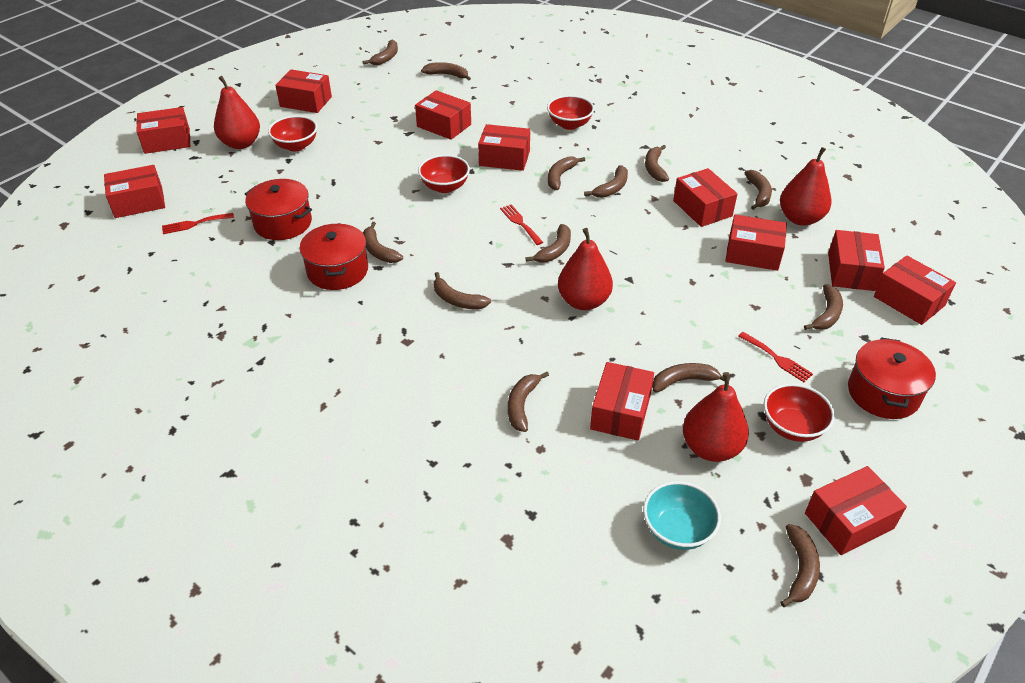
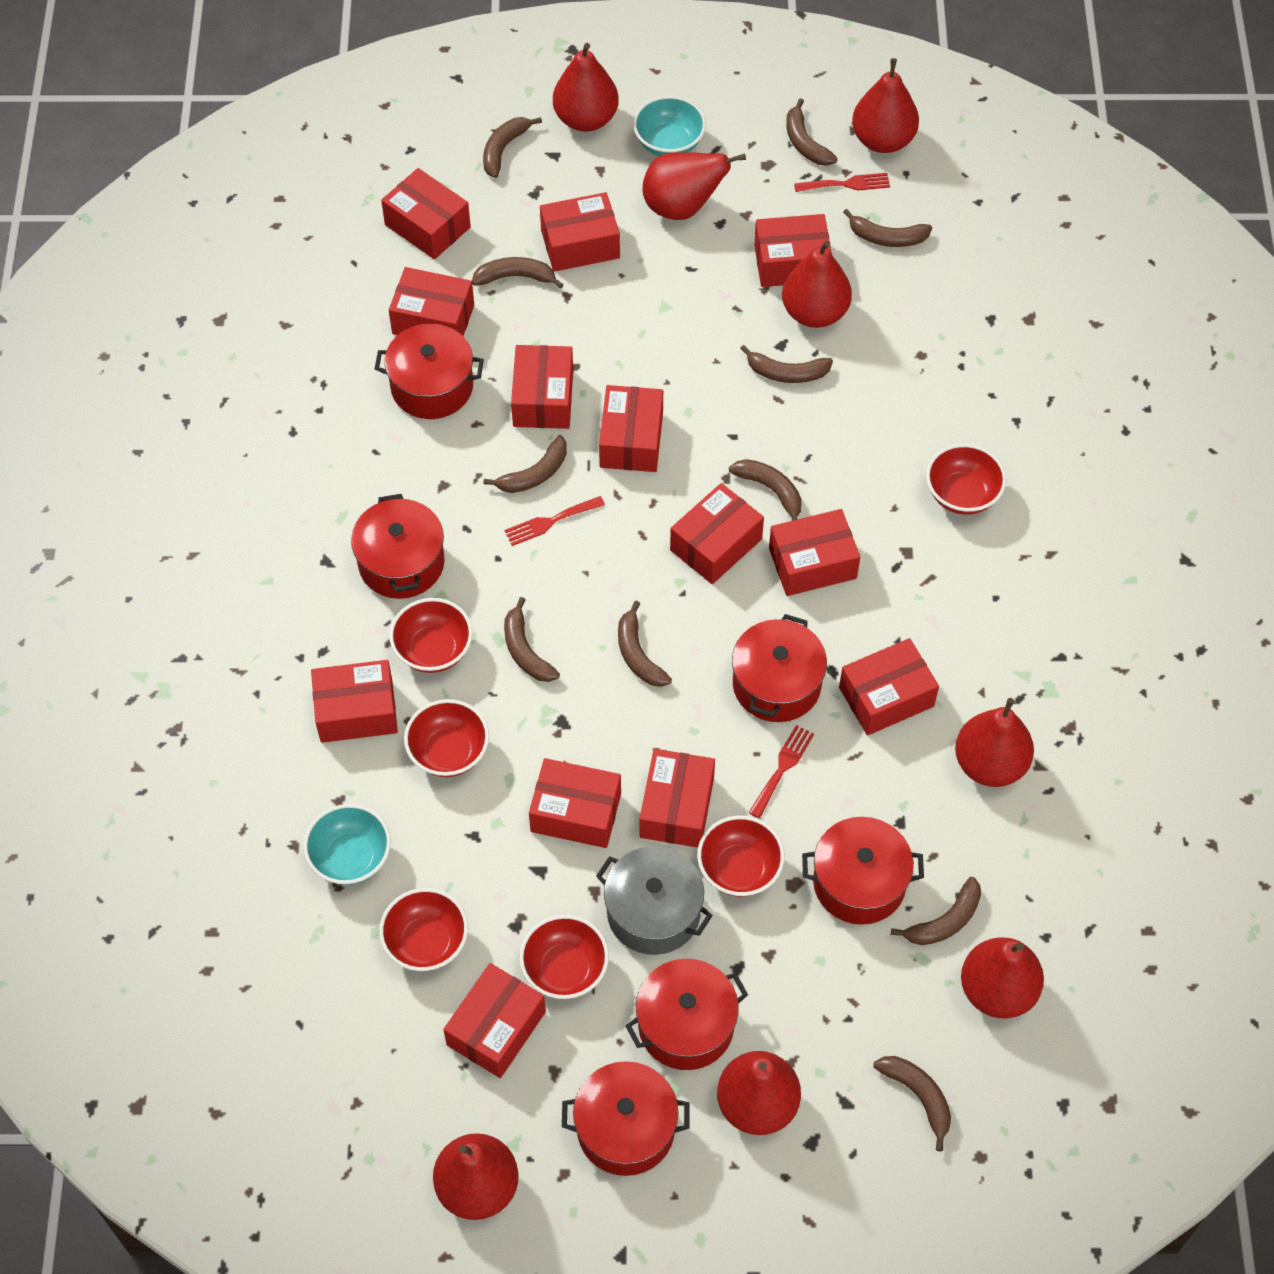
brown banana: 13 -> 11
grey pot: 0 -> 1
red bowl: 4 -> 6
red box: 11 -> 13
red pear: 4 -> 8
red pot: 3 -> 6
turquoise bowl: 1 -> 2

